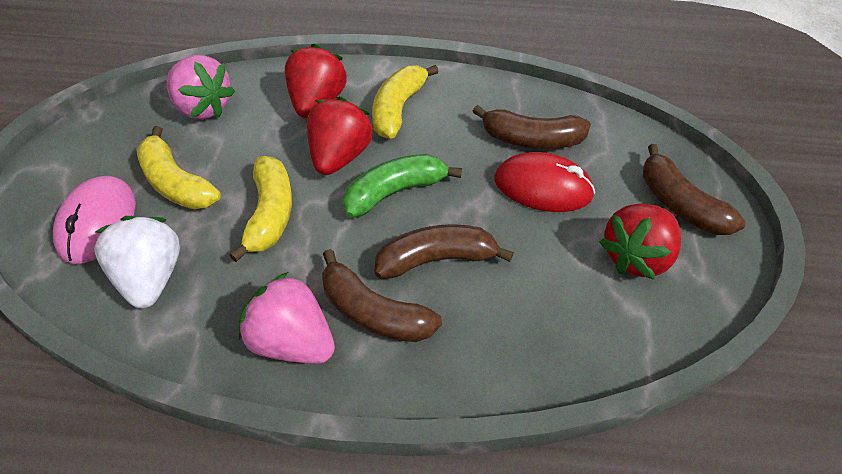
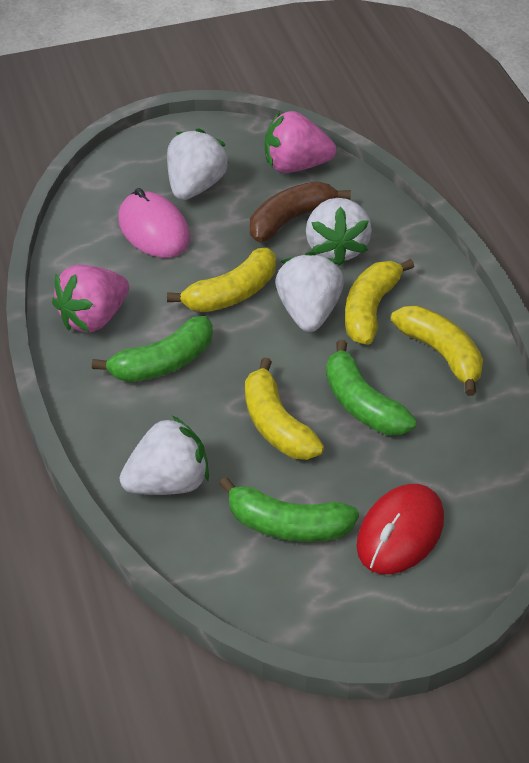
brown banana: 4 -> 1
green banana: 1 -> 3
red strawberry: 3 -> 0
white strawberry: 1 -> 4
yellow banana: 3 -> 4

